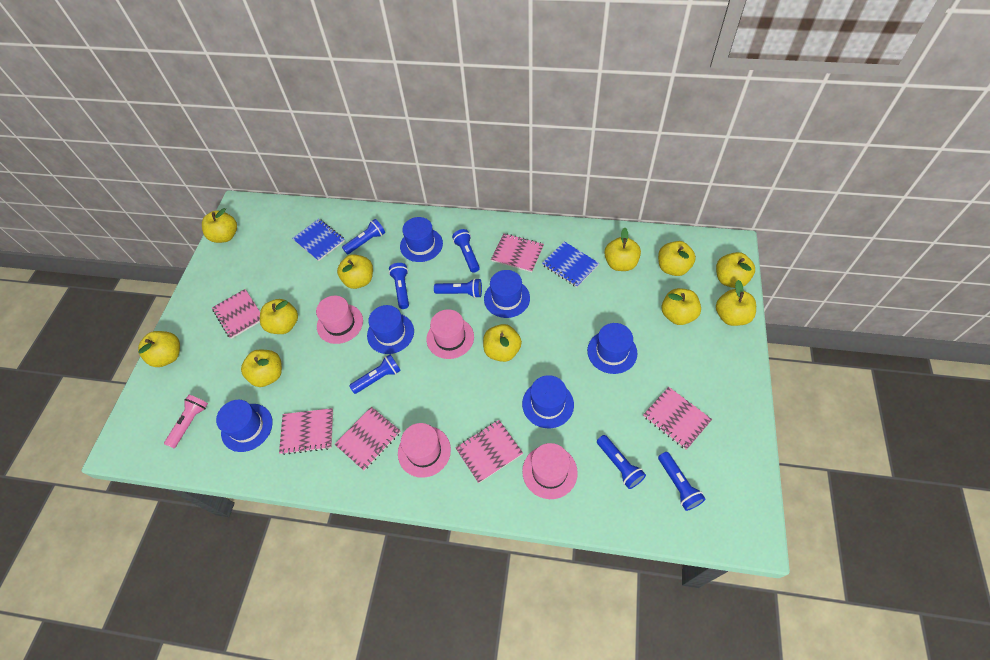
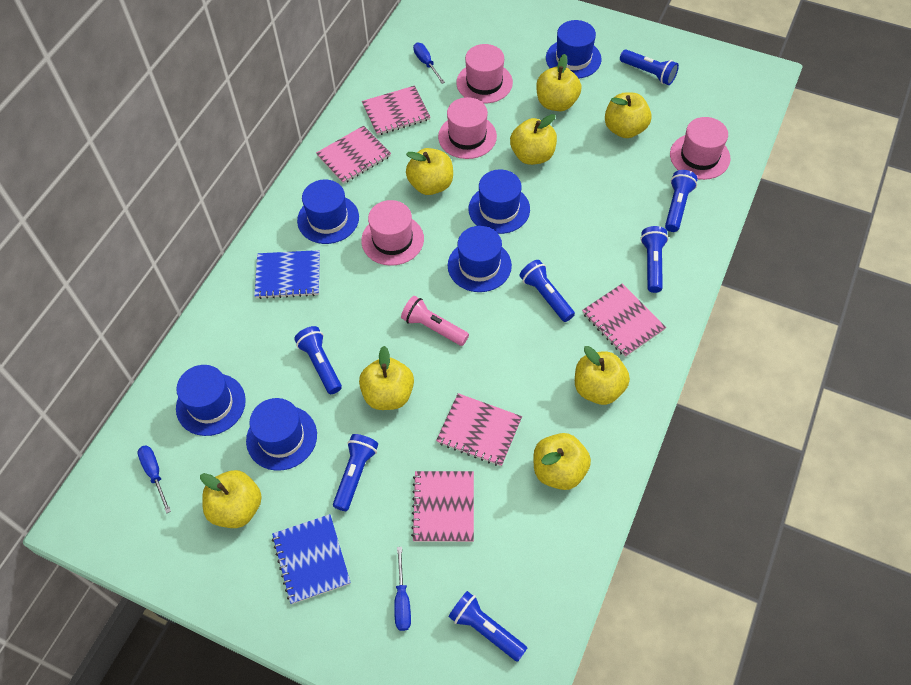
blue screwdriver: 0 -> 3
pink notebook: 6 -> 5
yellow apple: 11 -> 8

